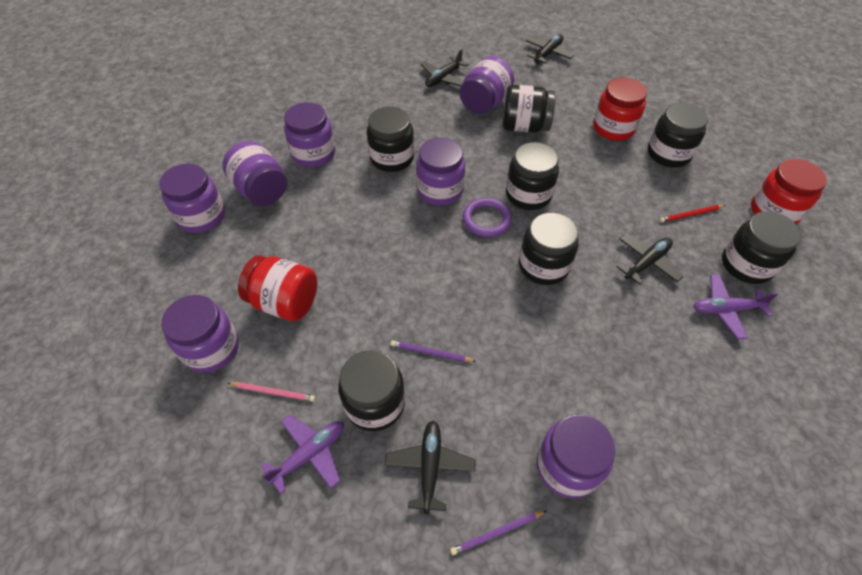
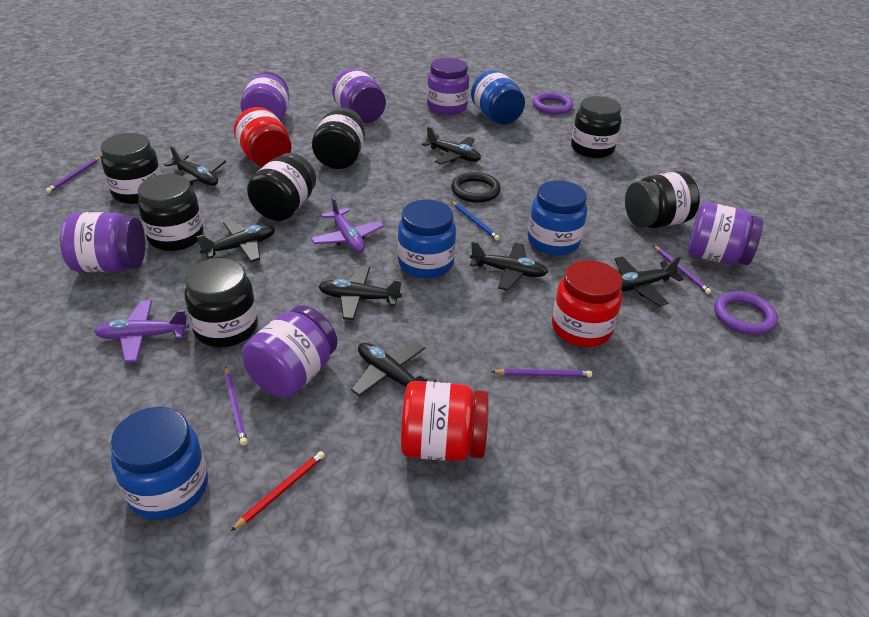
black plane: 4 -> 7
black ring: 0 -> 1
blue jar: 0 -> 4
blue pencil: 0 -> 1
pink pencil: 1 -> 0
purple jar: 7 -> 6
purple pencil: 2 -> 4
purple ring: 1 -> 2

